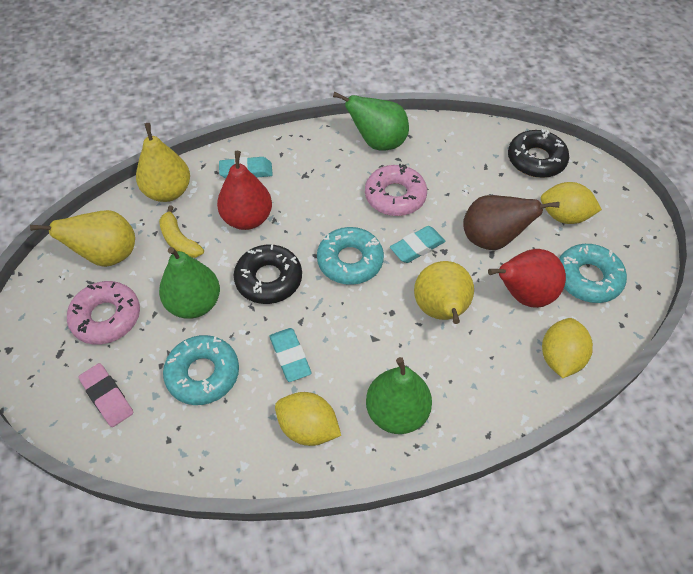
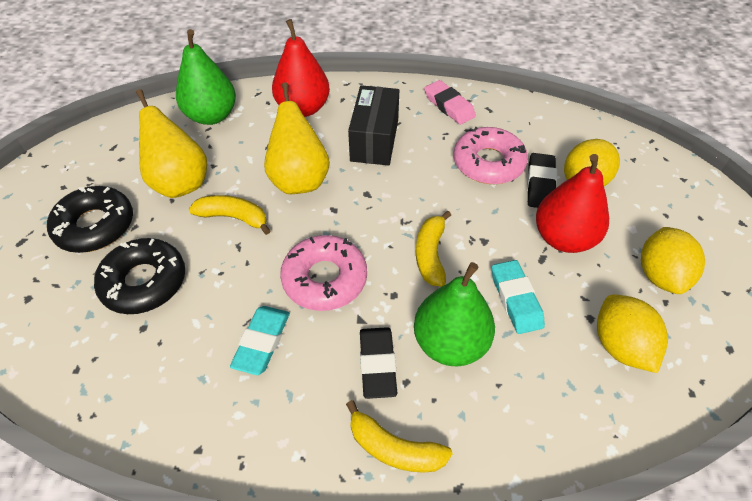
black box: 0 -> 1
black eraser: 0 -> 2
brown pear: 1 -> 0
green pear: 3 -> 2
turquoise donut: 3 -> 0
turquoise eraser: 3 -> 2
yellow banana: 1 -> 3
yellow pear: 3 -> 2

